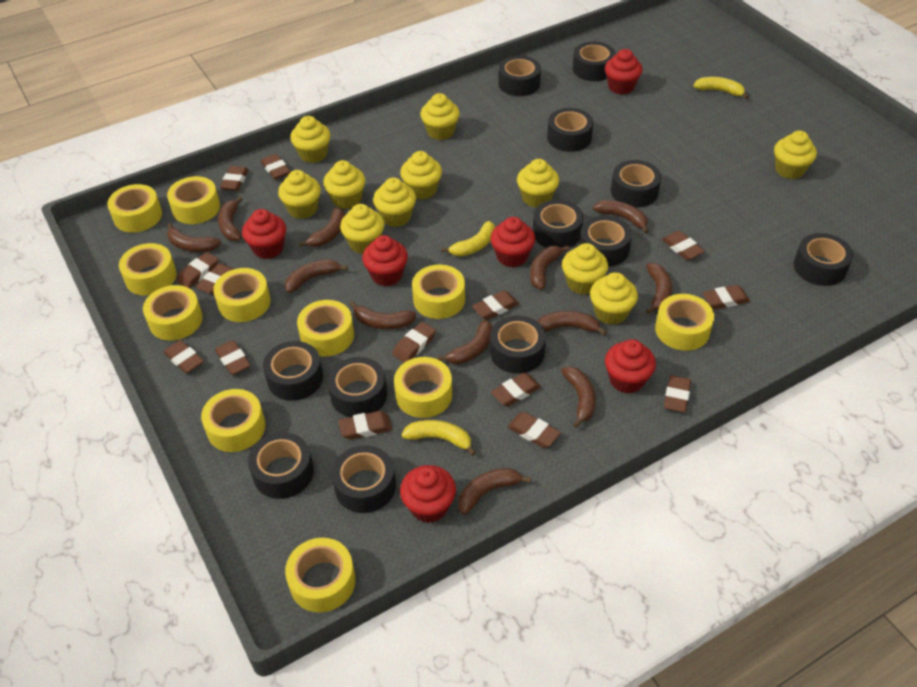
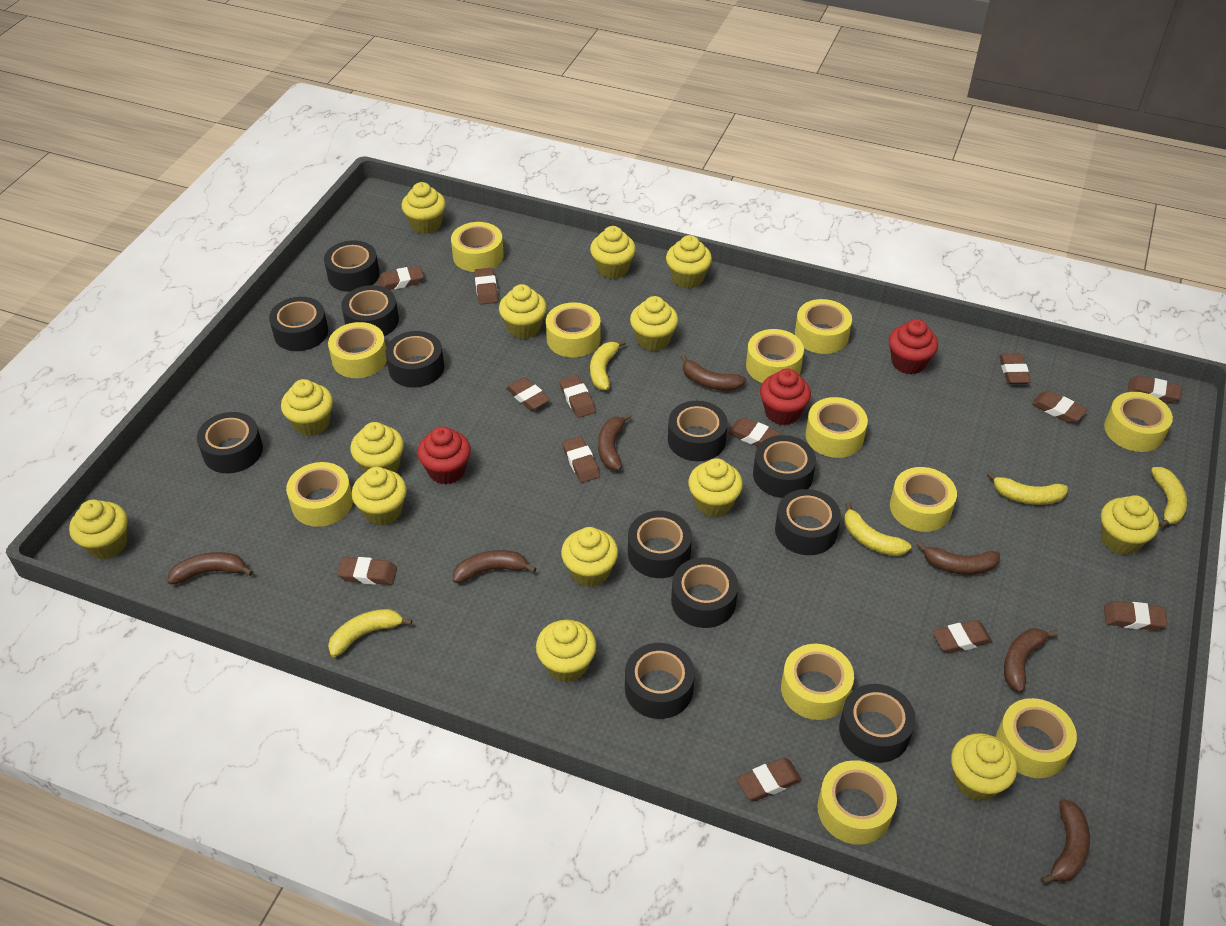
brown banana: 12 -> 7
brown eraser: 14 -> 13
red cupcake: 6 -> 3
yellow banana: 3 -> 5
yellow cupcake: 11 -> 14
yellow tape: 11 -> 12

